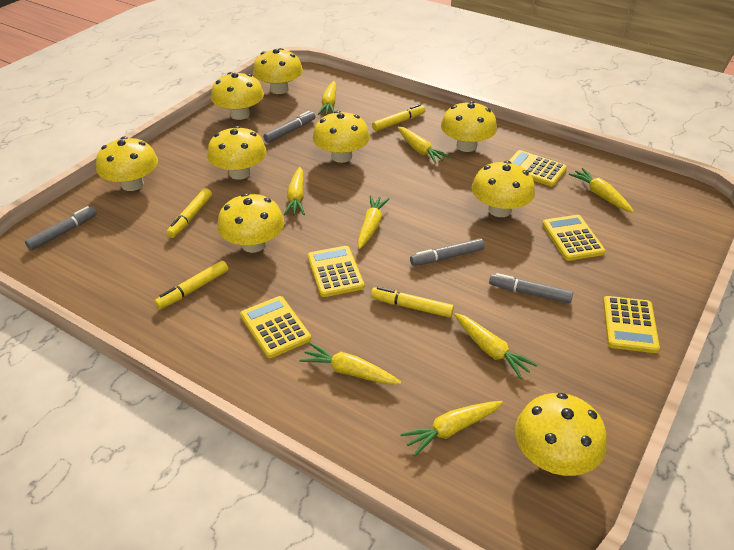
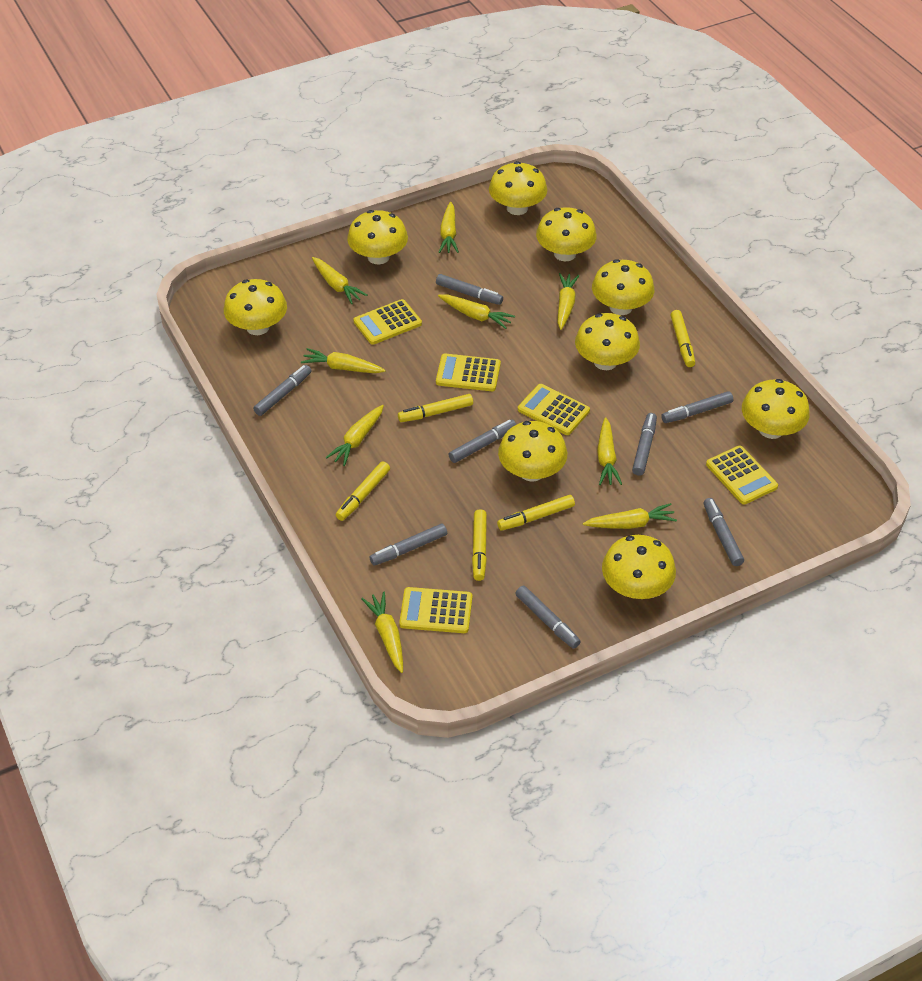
grey marker: 4 -> 8
yellow carrot: 8 -> 9
yellow marker: 4 -> 5

